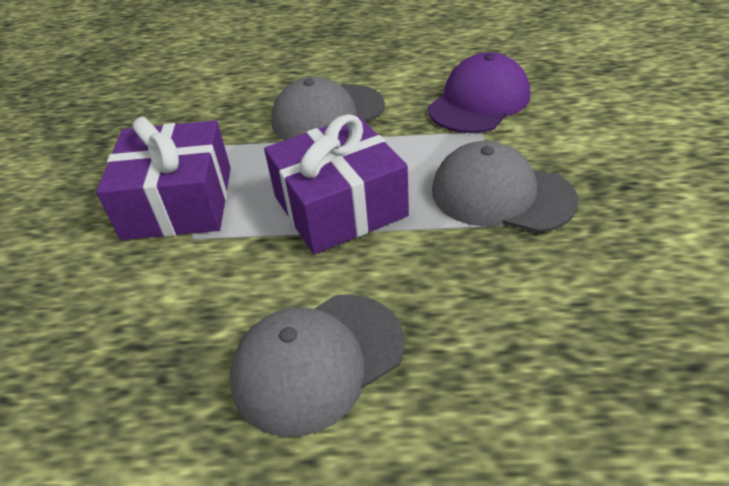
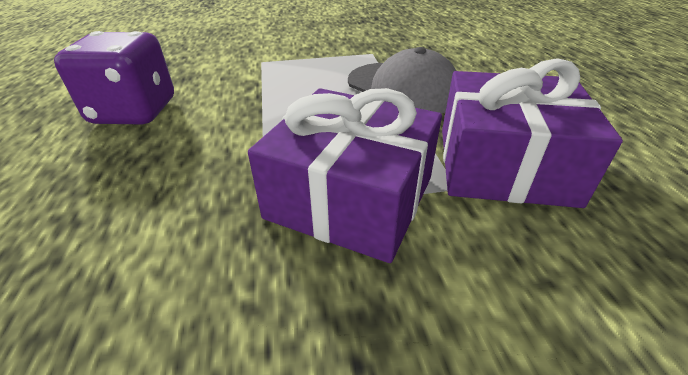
grey cap: 3 -> 1
purple cap: 1 -> 0
purple dice: 0 -> 1

